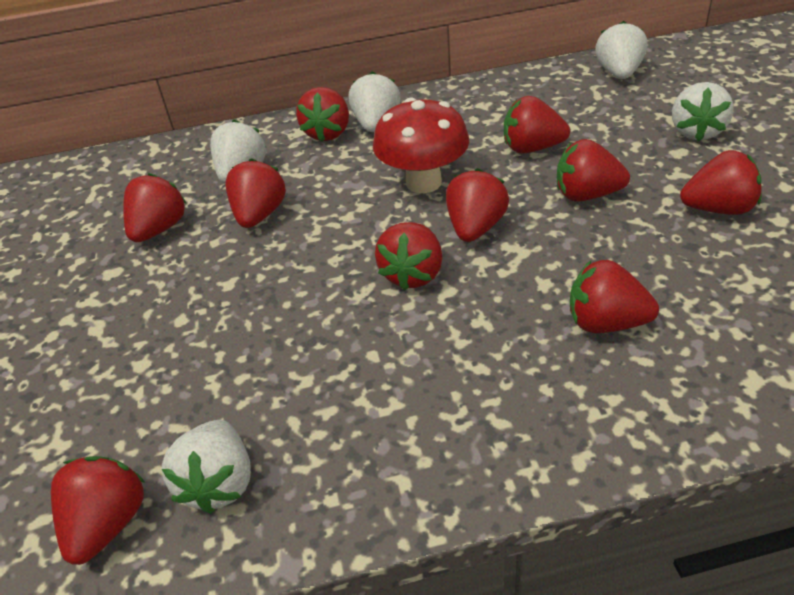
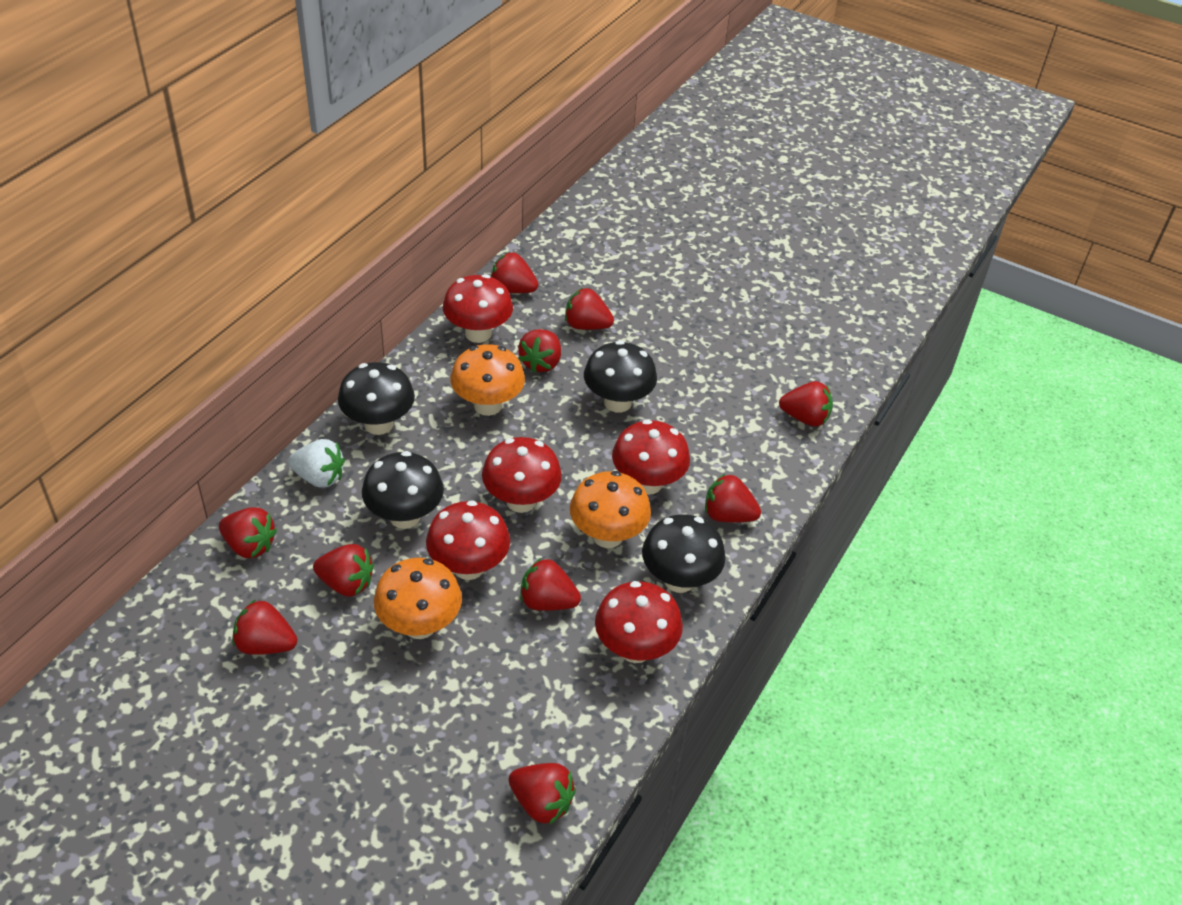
black mushroom: 0 -> 4
orange mushroom: 0 -> 3
red mushroom: 1 -> 5
white strawberry: 5 -> 1

